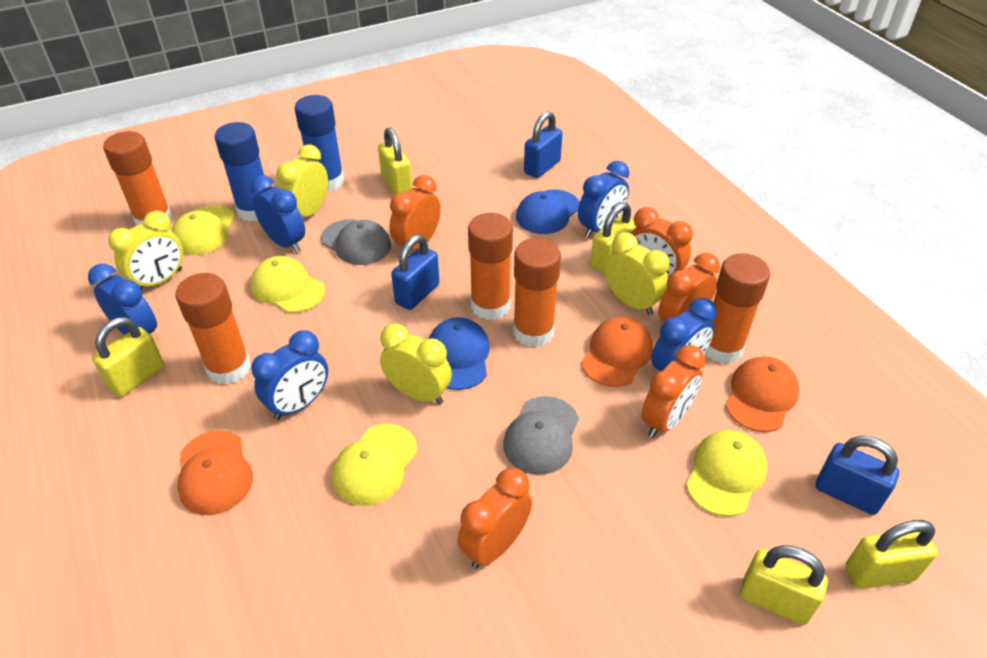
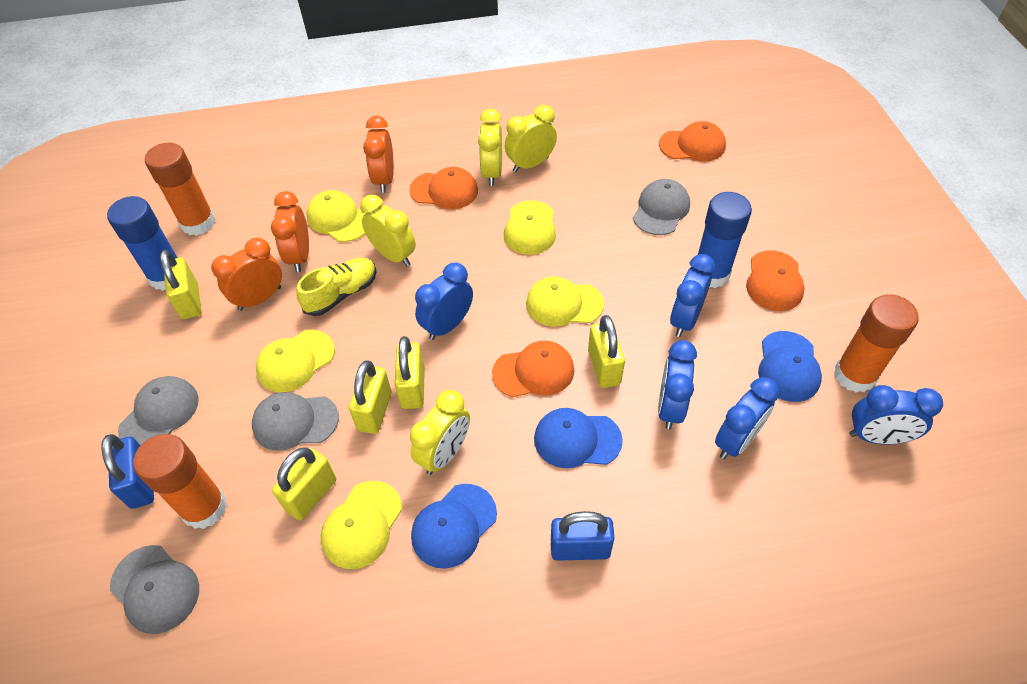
blue cap: 2 -> 3
blue padlock: 3 -> 2
grey cap: 2 -> 4
orange cap: 3 -> 4
orange clock: 5 -> 3
orange glue stick: 5 -> 3
yellow cap: 4 -> 5
yellow shoe: 0 -> 1

